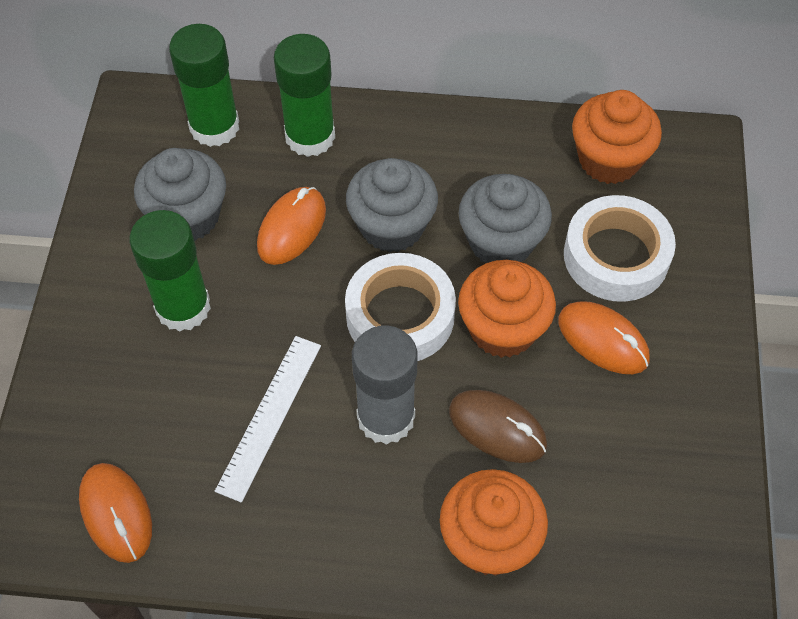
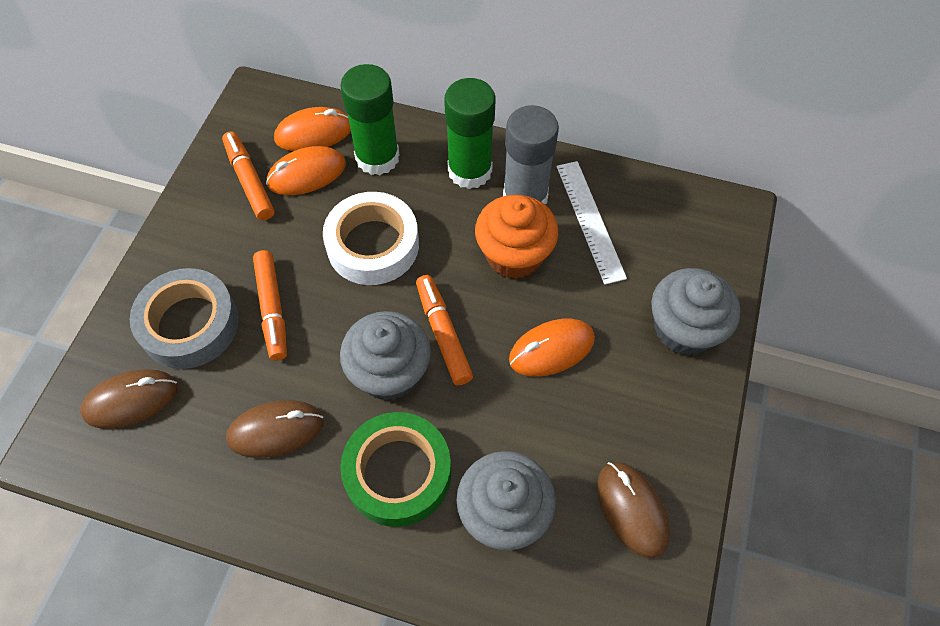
brown mouse: 1 -> 3
green glue stick: 3 -> 2
green tape: 0 -> 1
grey tape: 0 -> 1
orange cupcake: 3 -> 1
orange marker: 0 -> 3
white tape: 2 -> 1

